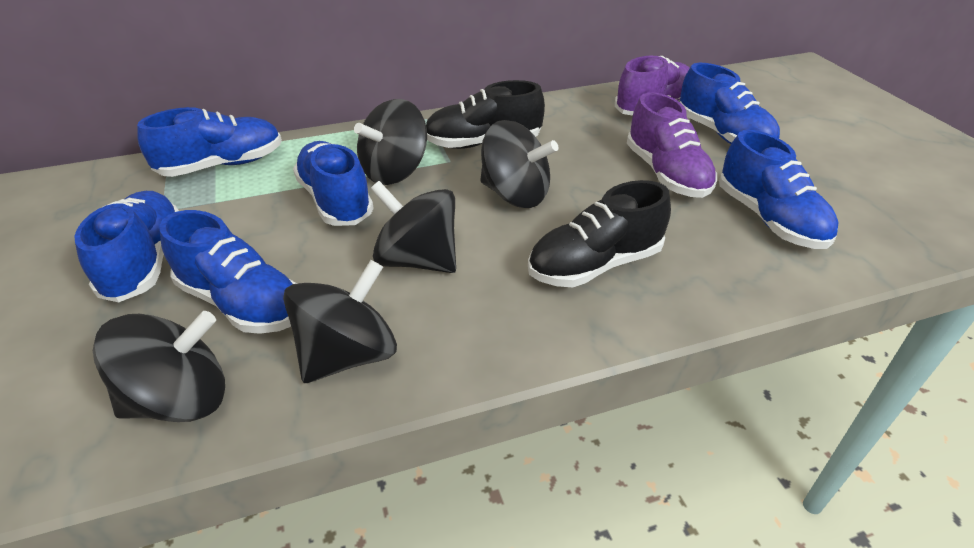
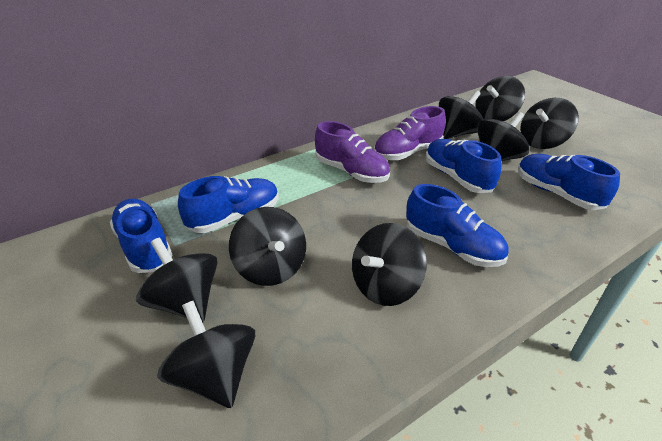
black shoe: 2 -> 0
black spinning top: 5 -> 8
blue shoe: 6 -> 5

